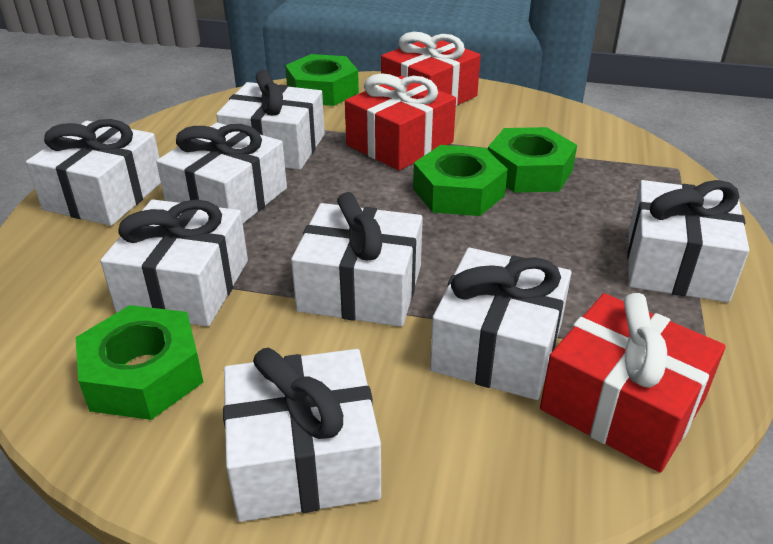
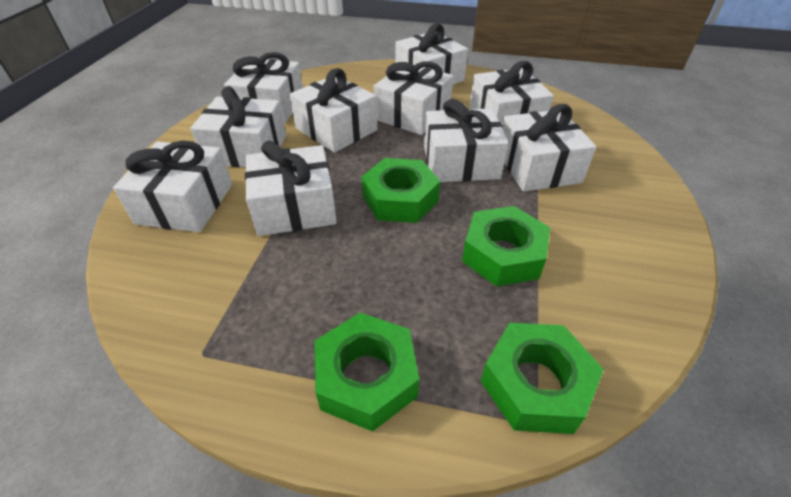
red gift: 3 -> 0
white gift: 8 -> 10

